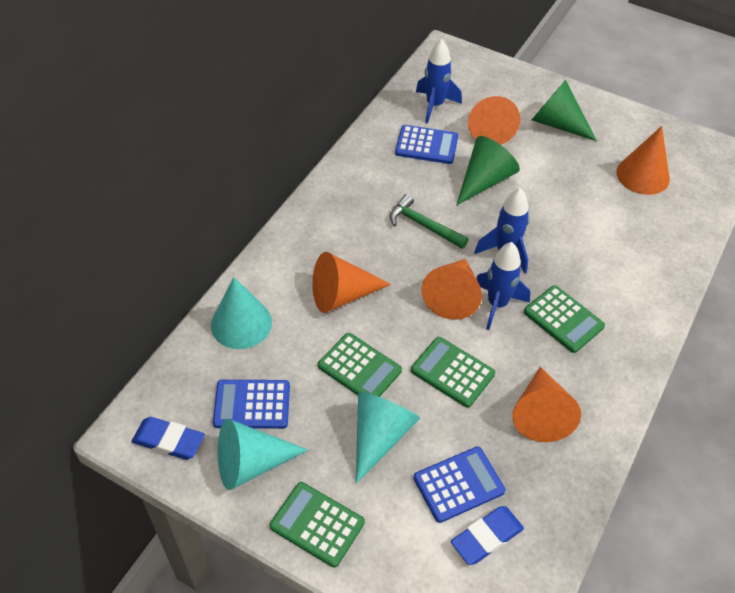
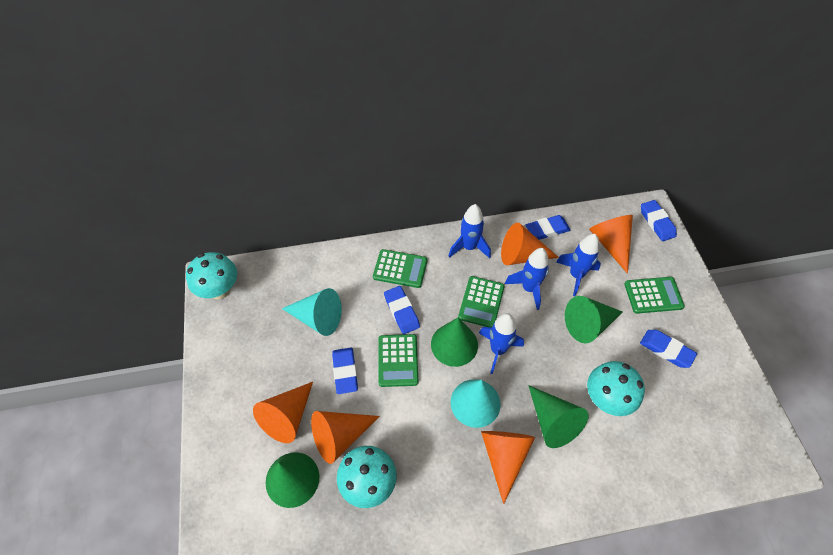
blue calculator: 3 -> 0
blue eraser: 2 -> 5
blue rocket: 3 -> 4
green cone: 2 -> 4
green hammer: 1 -> 0
turquoise cone: 3 -> 2
turquoise mushroom: 0 -> 3

